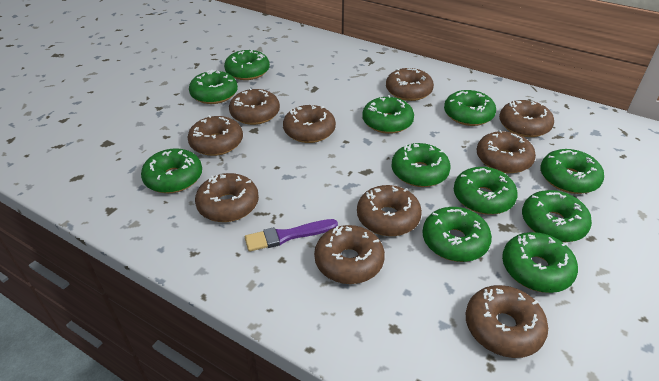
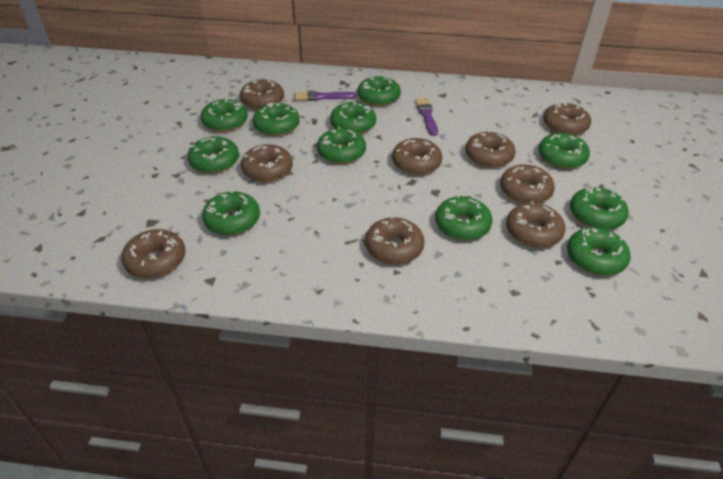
brown donut: 10 -> 9
purple brush: 1 -> 2

